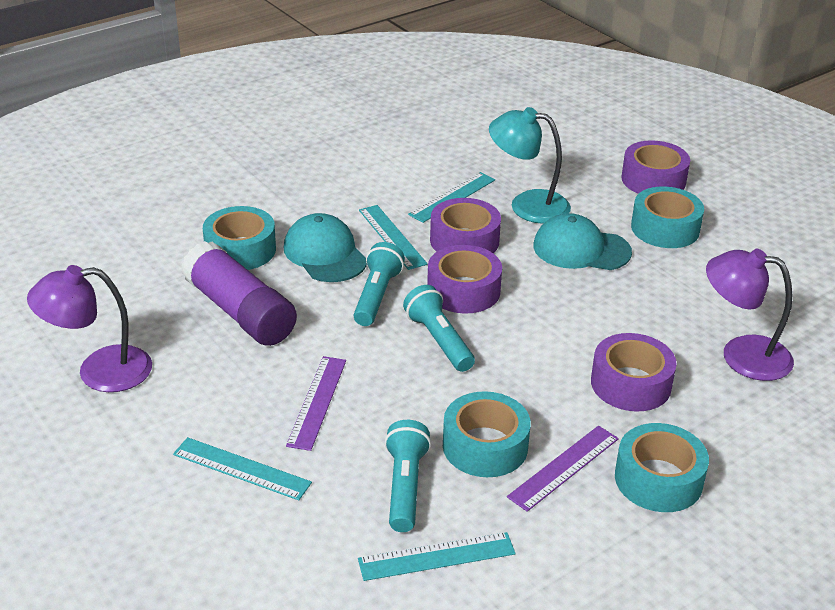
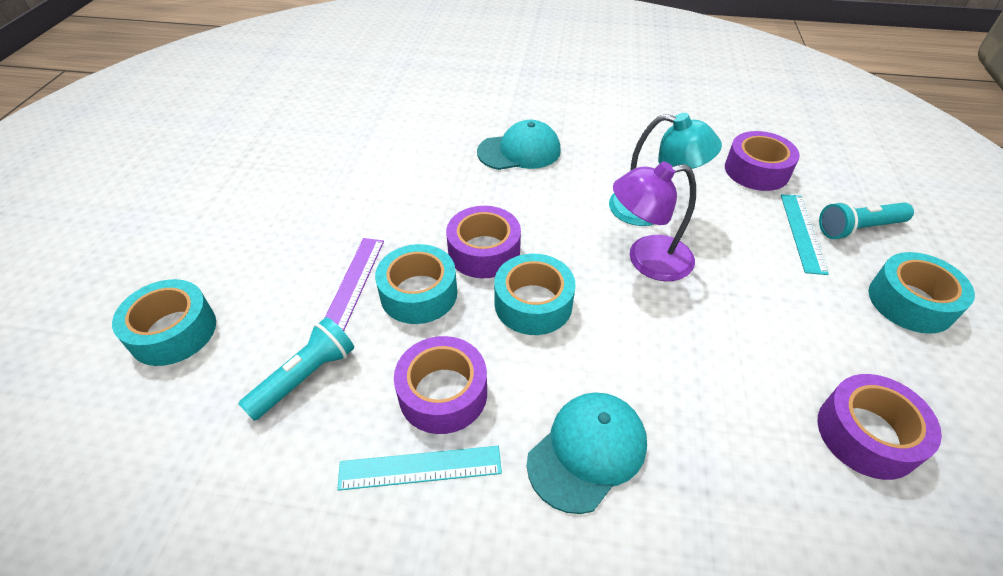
purple glue stick: 1 -> 0
purple lamp: 2 -> 1
purple ruler: 2 -> 1
turquoise flashlight: 3 -> 2
turquoise ruler: 4 -> 2

